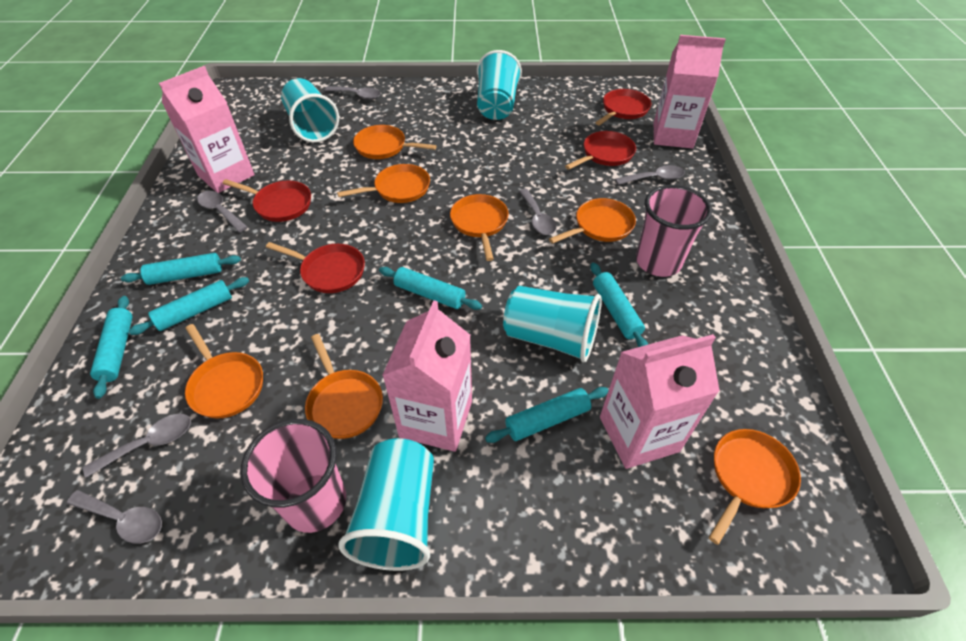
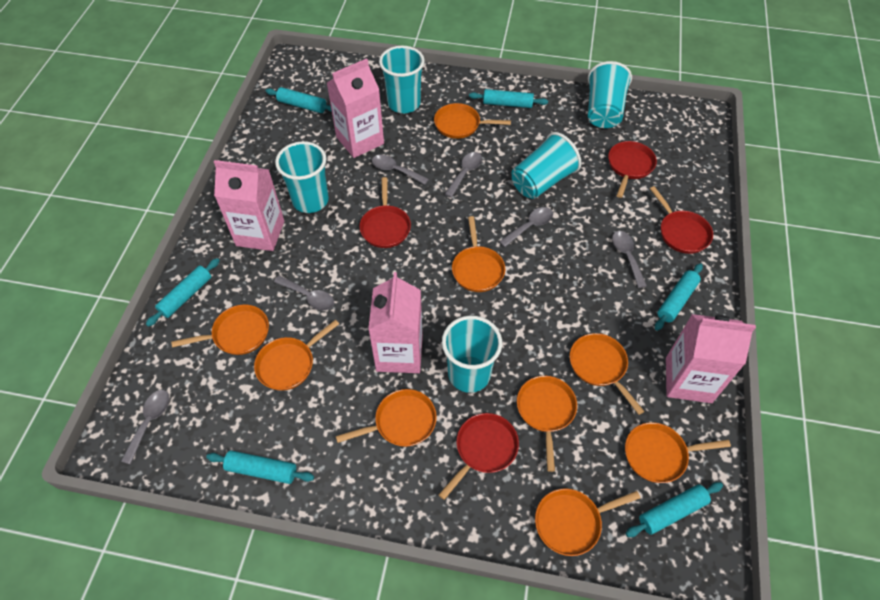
orange pan: 7 -> 9
pink cup: 2 -> 0
turquoise cup: 4 -> 5

